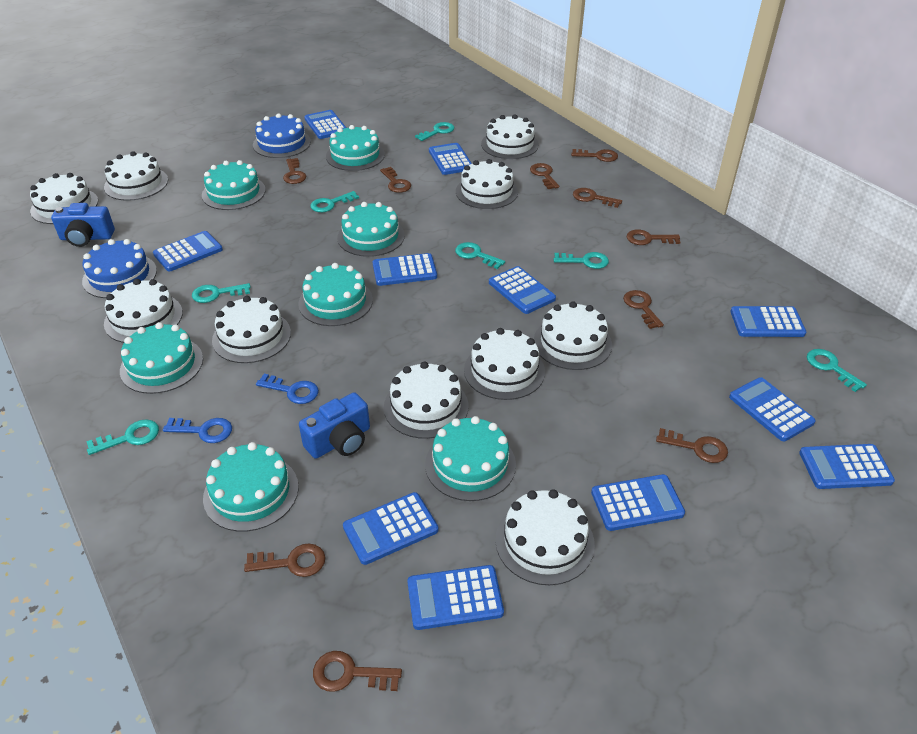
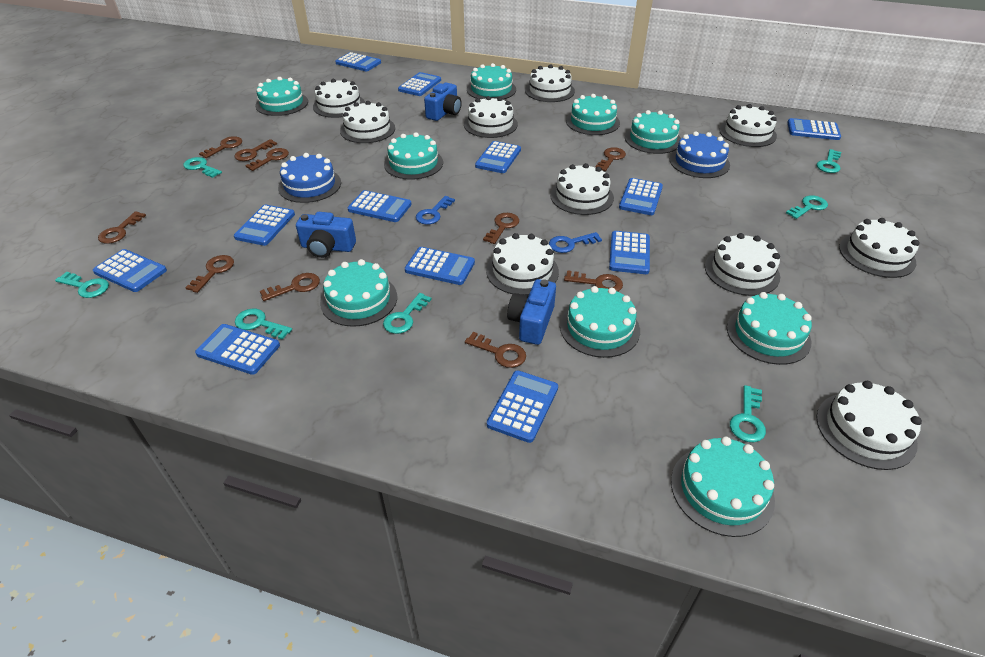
blue calculator: 11 -> 12
blue camera: 2 -> 3
turquoise cake: 7 -> 9

